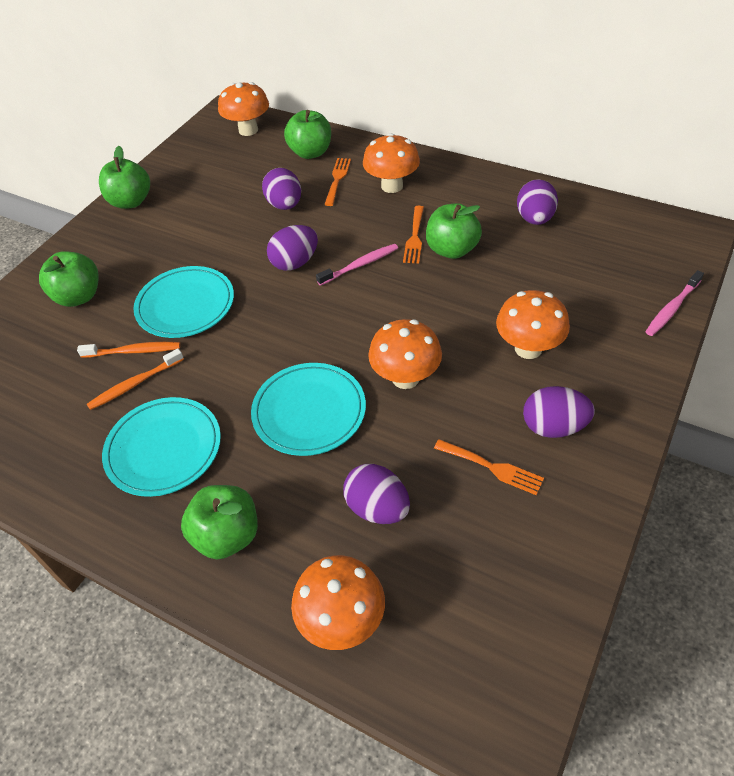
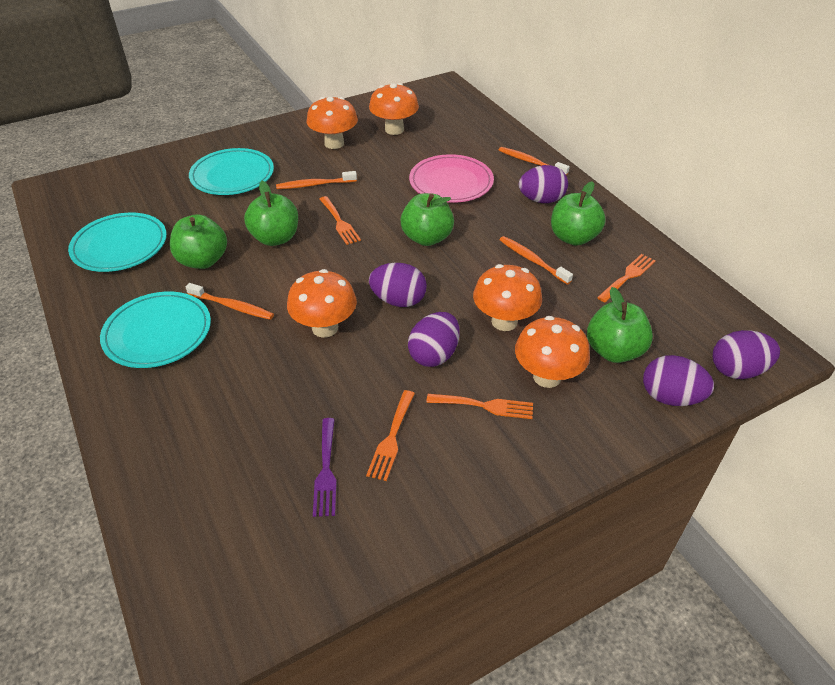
orange fork: 3 -> 4
orange toothbrush: 2 -> 4
pink plate: 0 -> 1
pink toothbrush: 2 -> 0
purple fork: 0 -> 1

